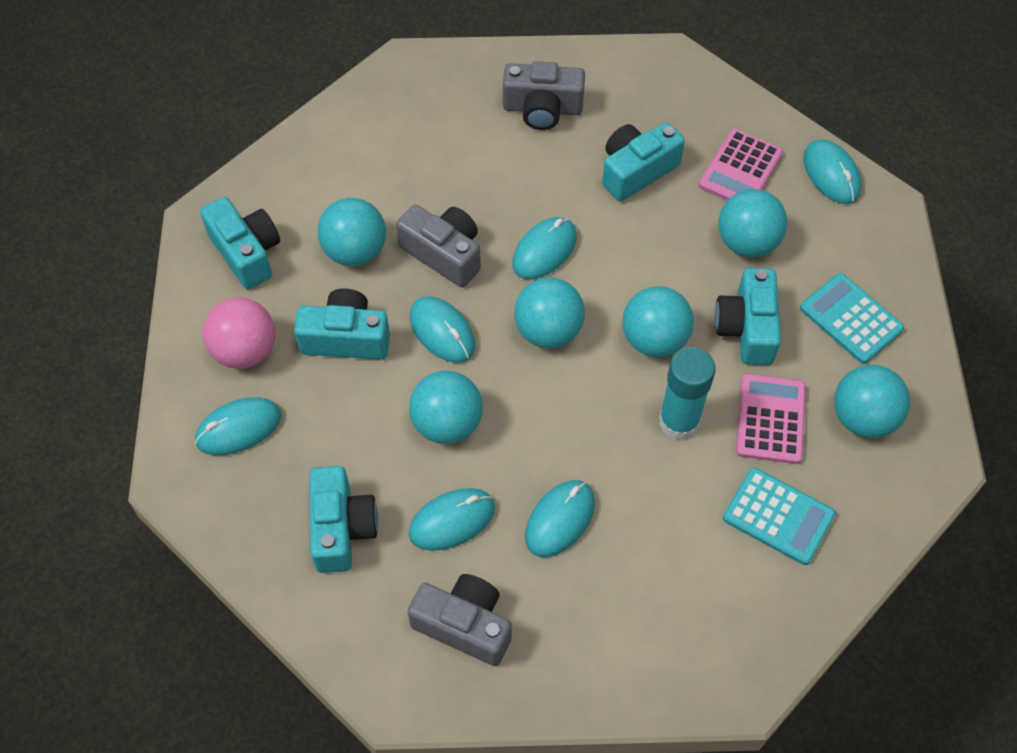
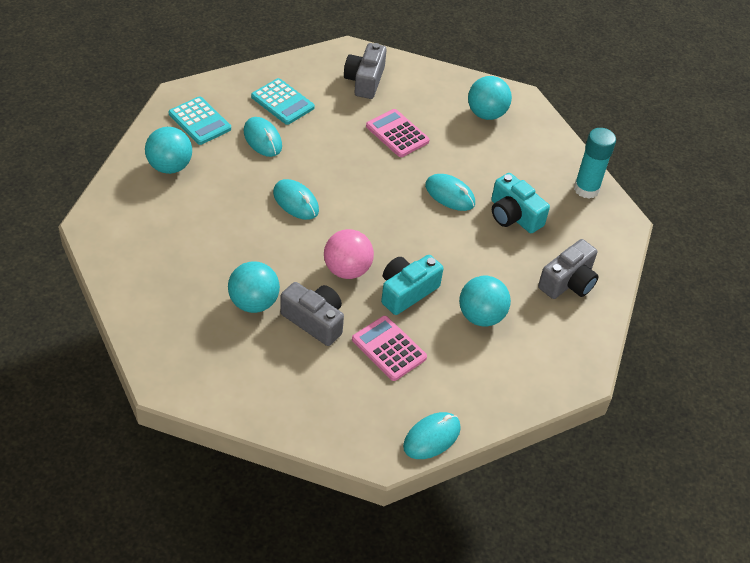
turquoise ball: 6 -> 4
turquoise camera: 5 -> 2
turquoise mouse: 6 -> 4

